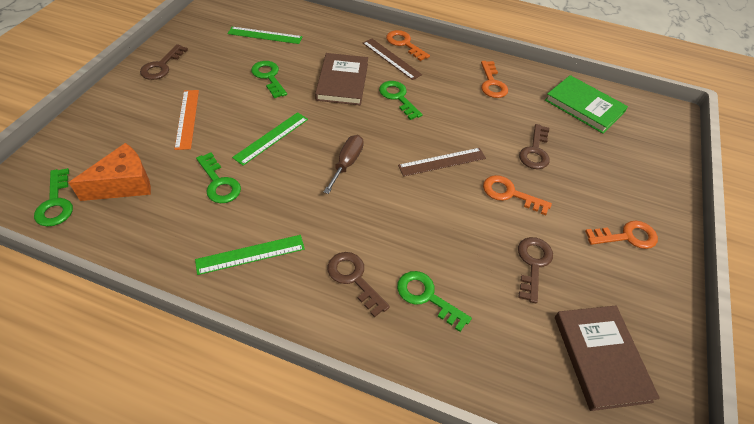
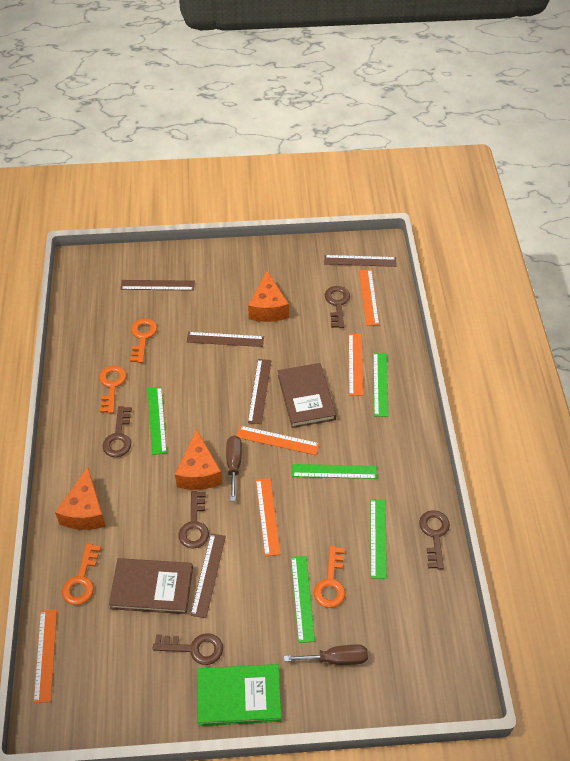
brown key: 4 -> 5
brown ruler: 2 -> 5
brown screwdriver: 1 -> 2
green key: 5 -> 0
green ruler: 3 -> 5
orange cheese: 1 -> 3
orange ruler: 1 -> 5

